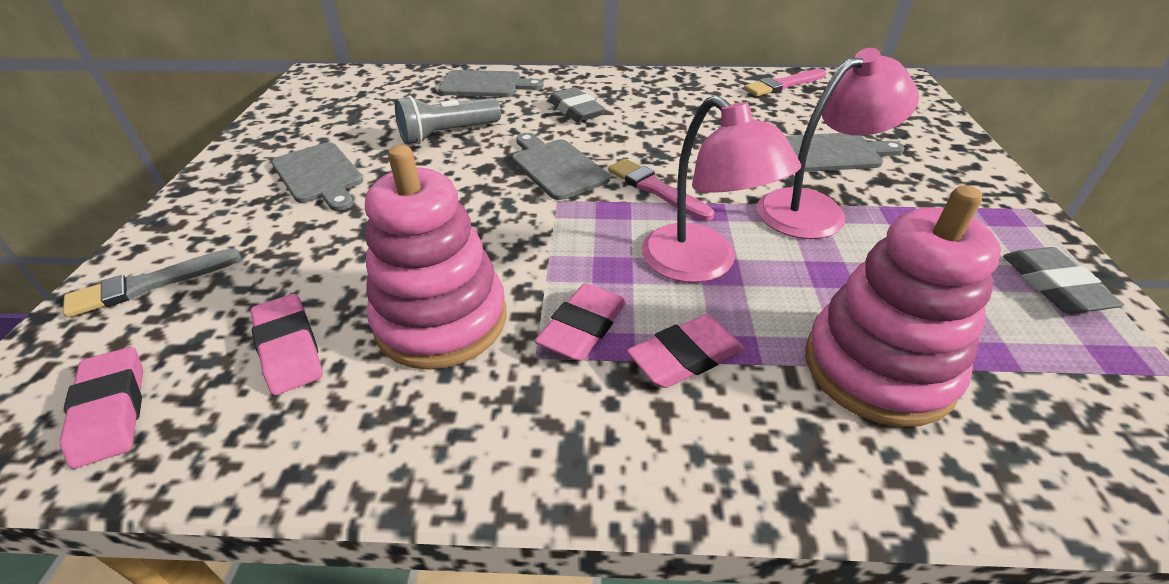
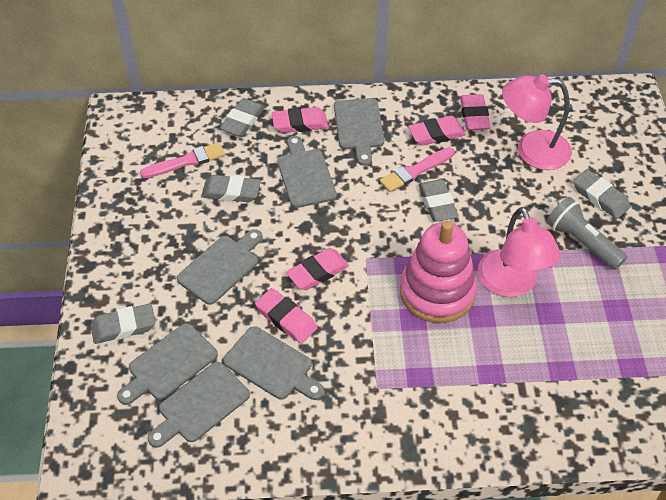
grey brush: 1 -> 0
grey cutting board: 4 -> 6
grey eraser: 2 -> 5
pink eraser: 4 -> 5
pink stacking toy: 2 -> 1

